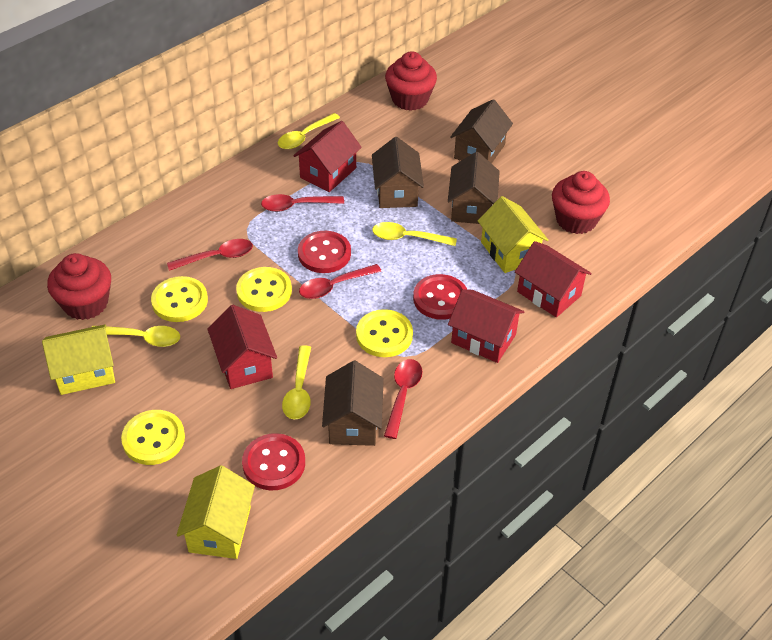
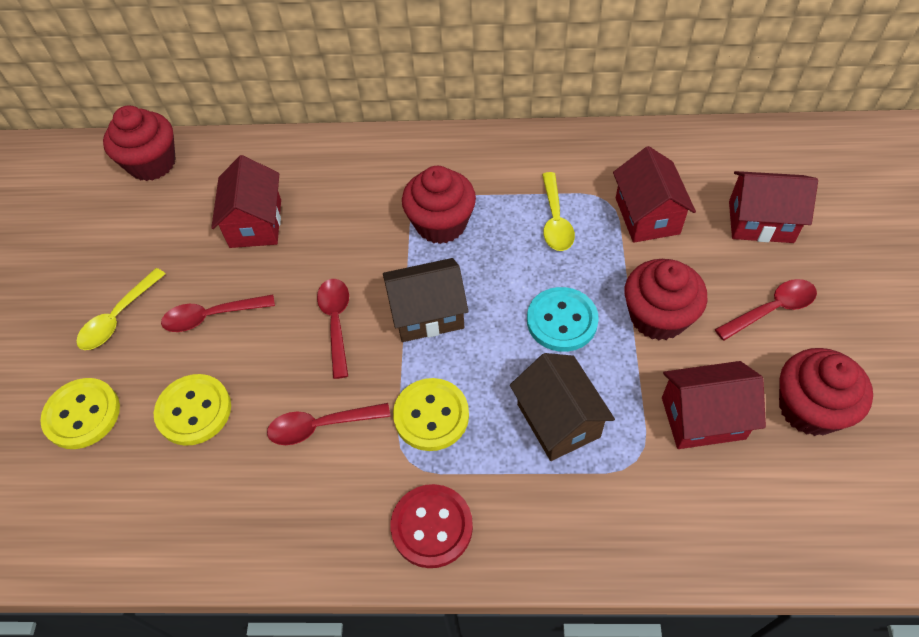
brown house: 4 -> 2
red button: 3 -> 1
red cupcake: 3 -> 4
turquoise button: 0 -> 1
yellow button: 4 -> 3
yellow house: 3 -> 0
yellow spoon: 4 -> 2

